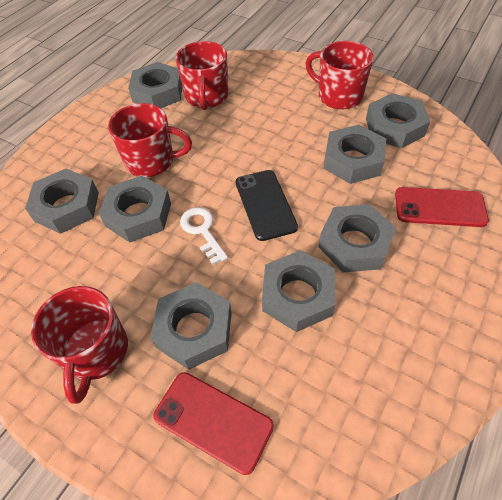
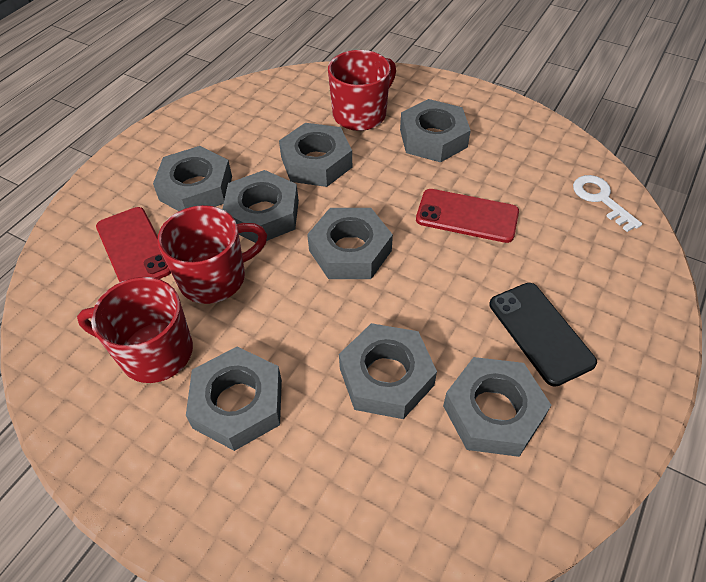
red mug: 4 -> 3

